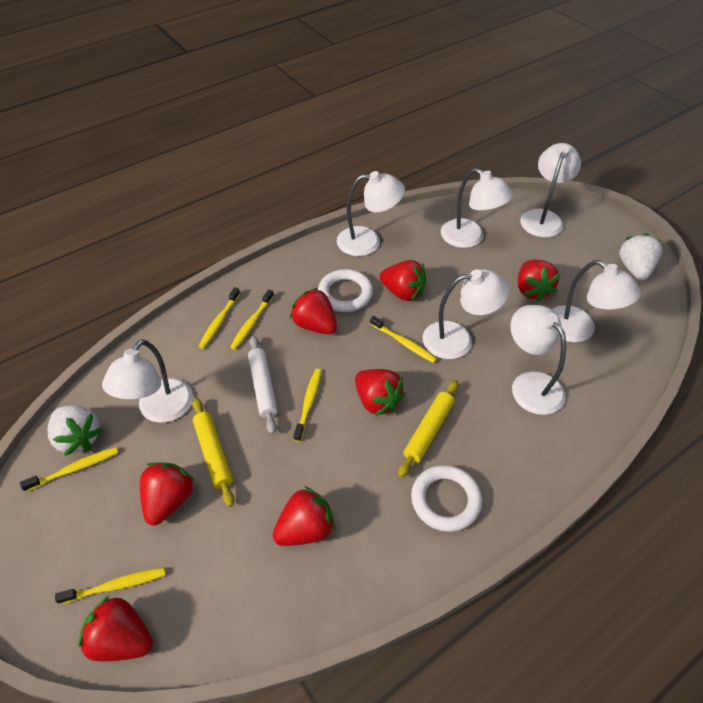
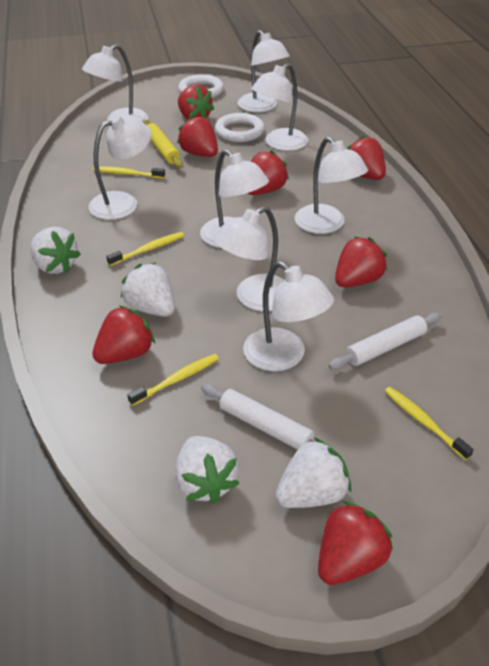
white lamp: 7 -> 8
white rolling pin: 1 -> 2
white strawberry: 2 -> 4
yellow rolling pin: 2 -> 1
yellow toothbrush: 6 -> 4

